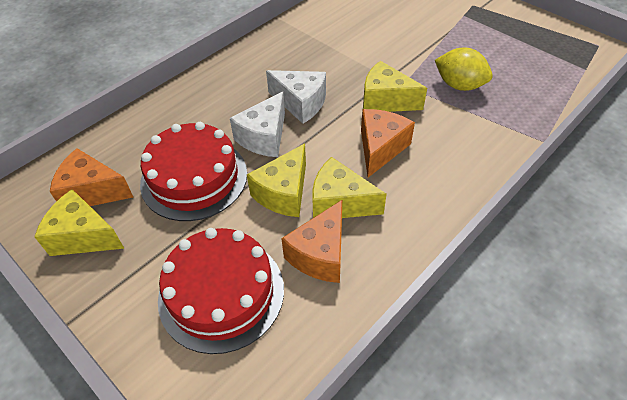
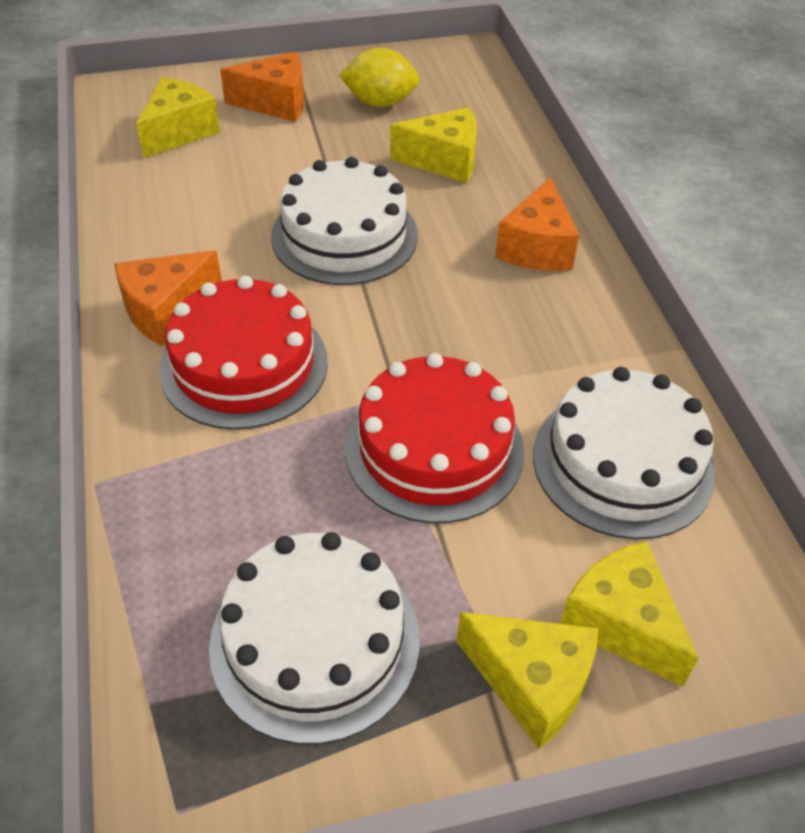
white cake: 0 -> 3
white cheese: 2 -> 0

